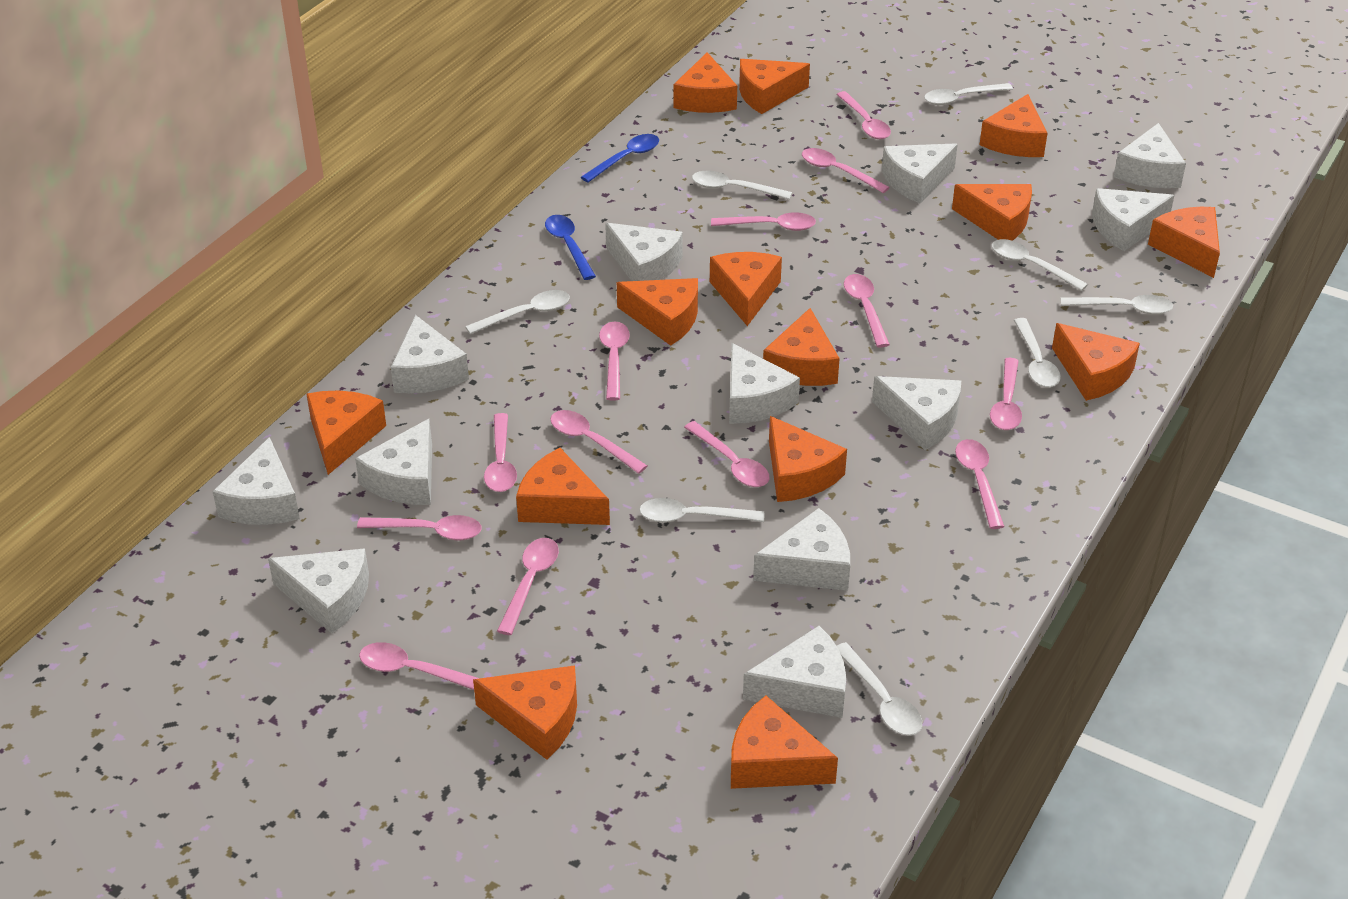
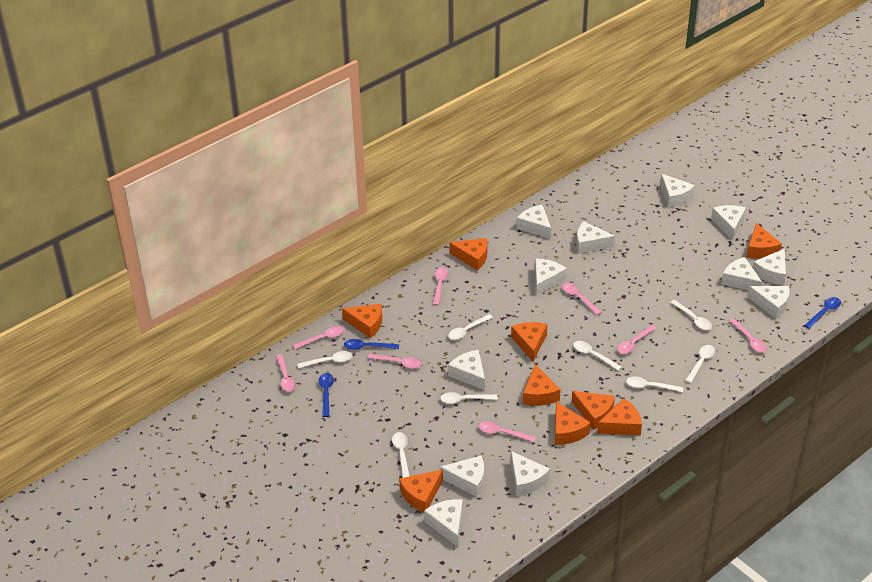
blue spoon: 2 -> 3
orange cheese: 14 -> 9
pink spoon: 13 -> 8

